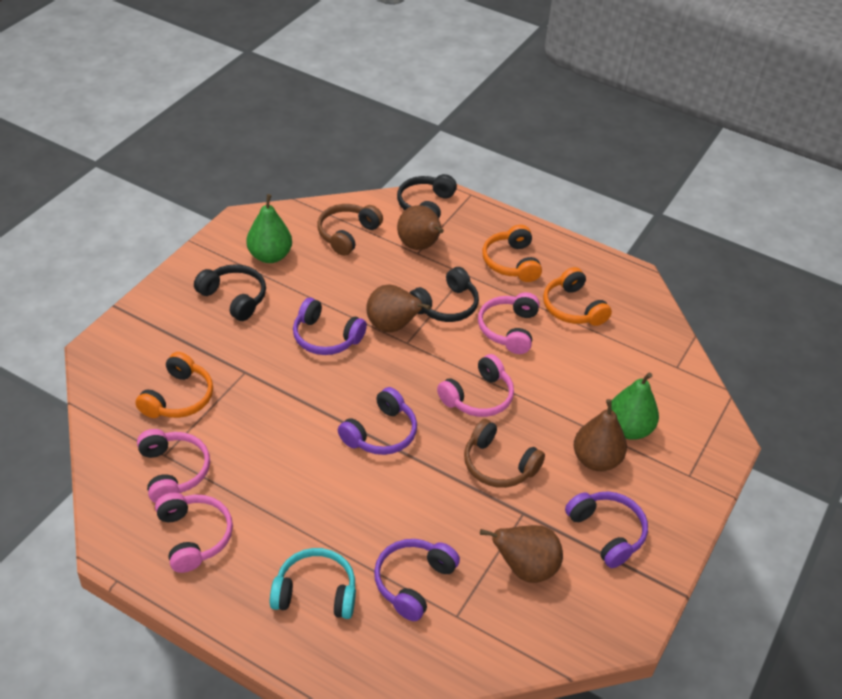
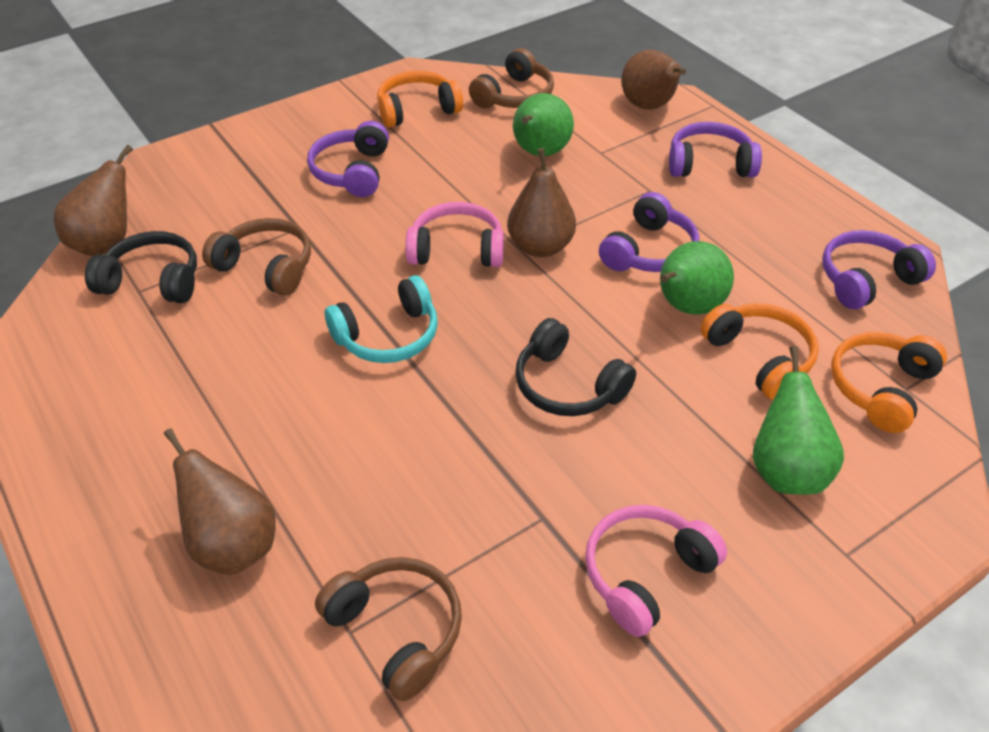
black headphones: 3 -> 2
brown headphones: 2 -> 3
green pear: 2 -> 3
pink headphones: 4 -> 2

